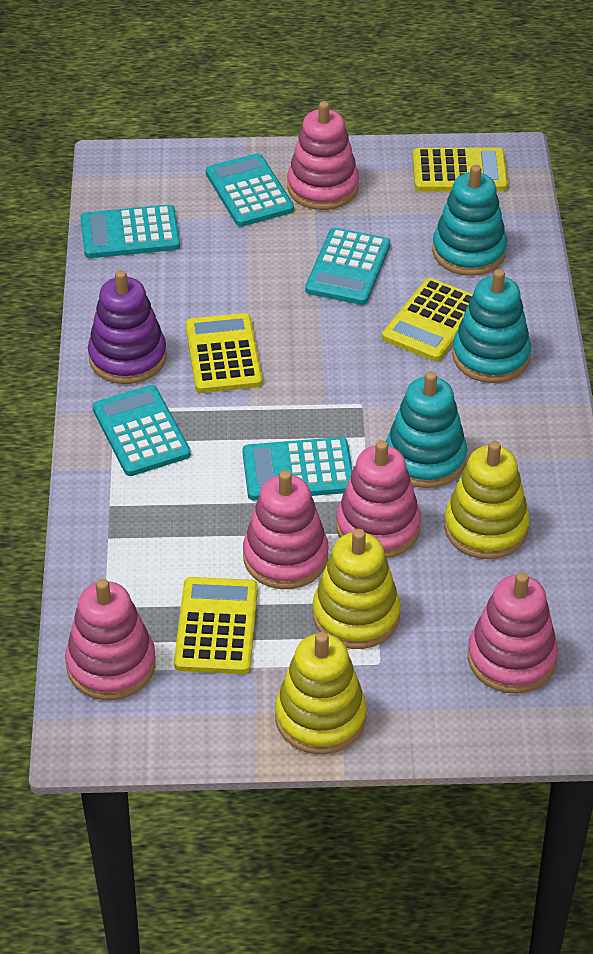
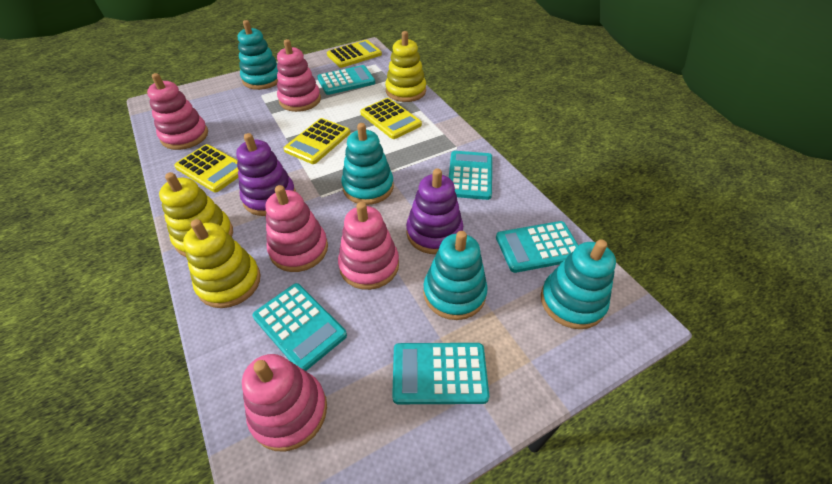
purple stacking toy: 1 -> 2
turquoise stacking toy: 3 -> 4

